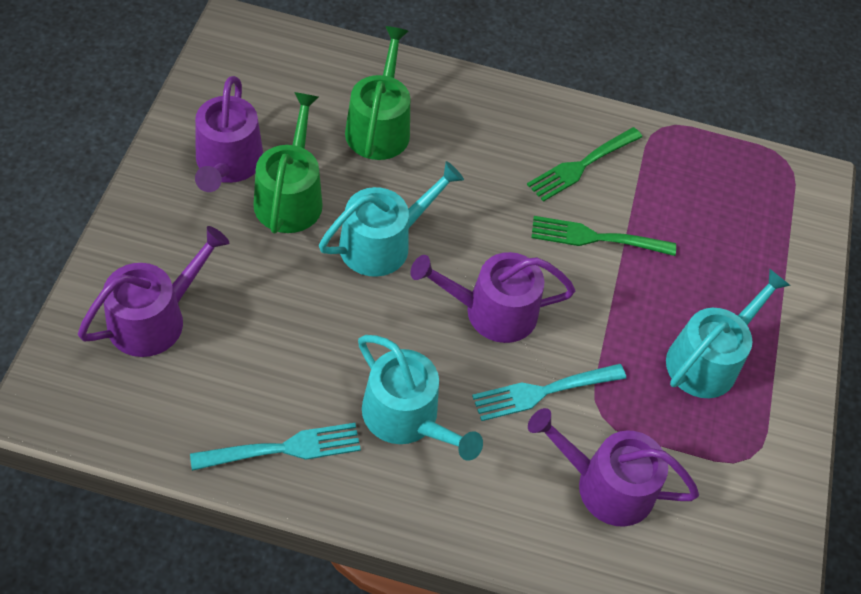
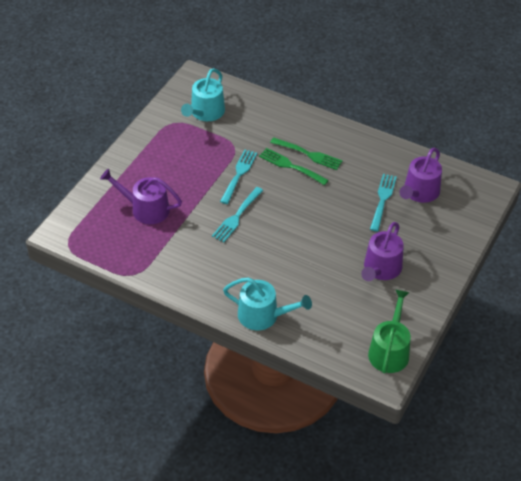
green watering can: 2 -> 1
purple watering can: 4 -> 3
turquoise fork: 2 -> 3
turquoise watering can: 3 -> 2

